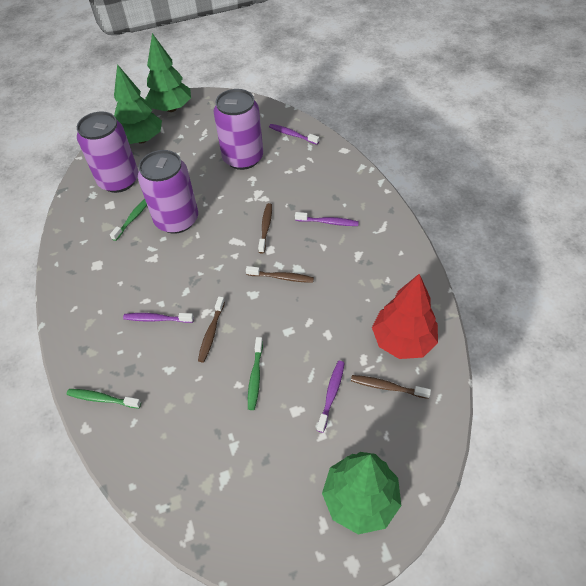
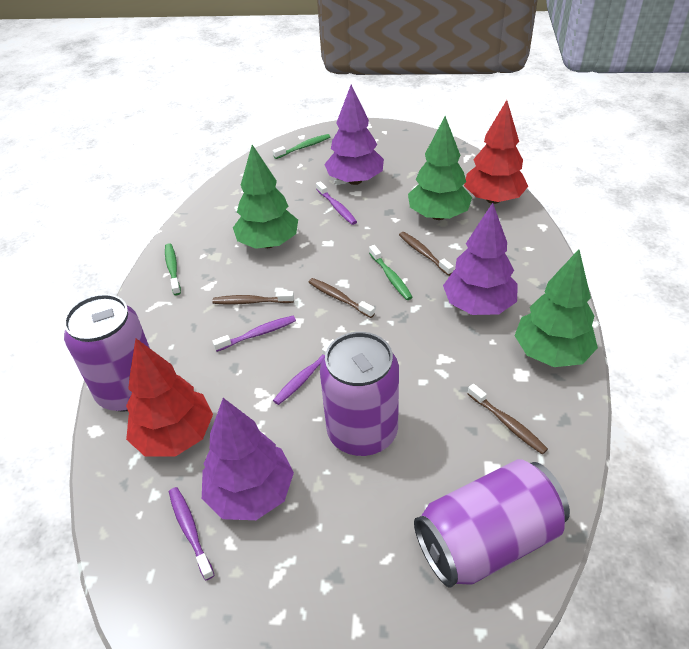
purple tree: 0 -> 3
red tree: 1 -> 2

